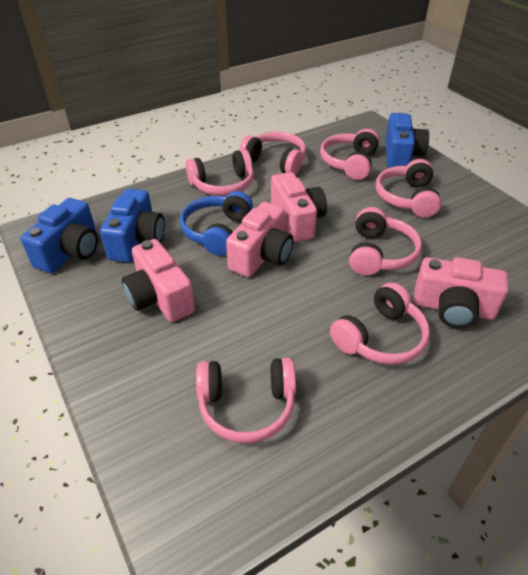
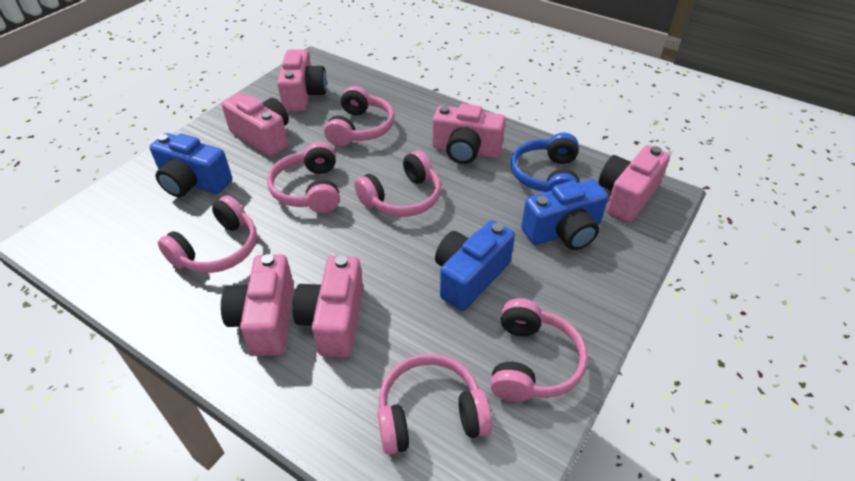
pink camera: 4 -> 6
pink headphones: 7 -> 6

